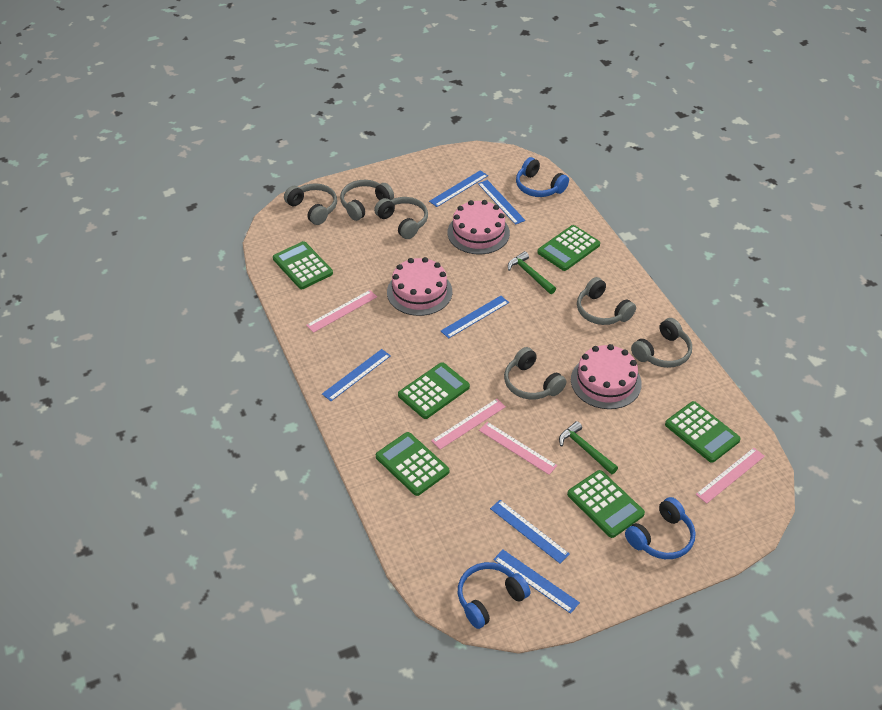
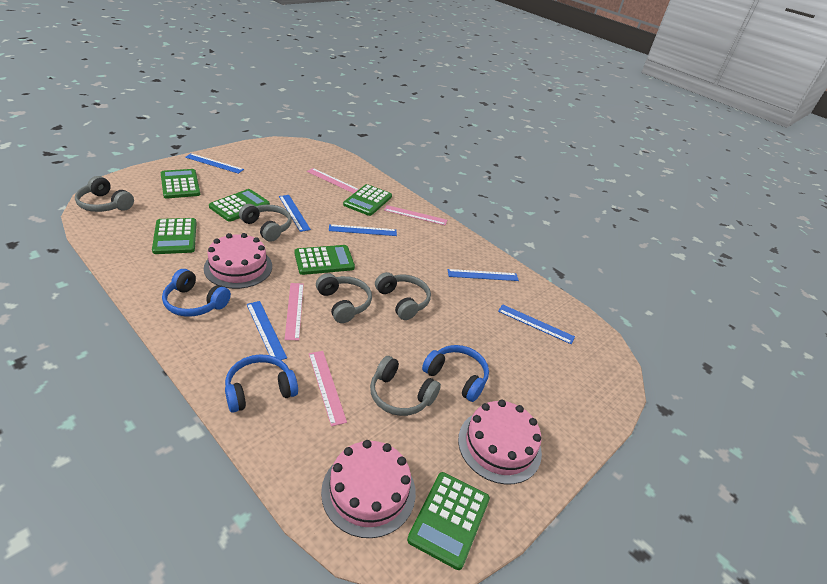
green hammer: 2 -> 0
grey headphones: 6 -> 5

